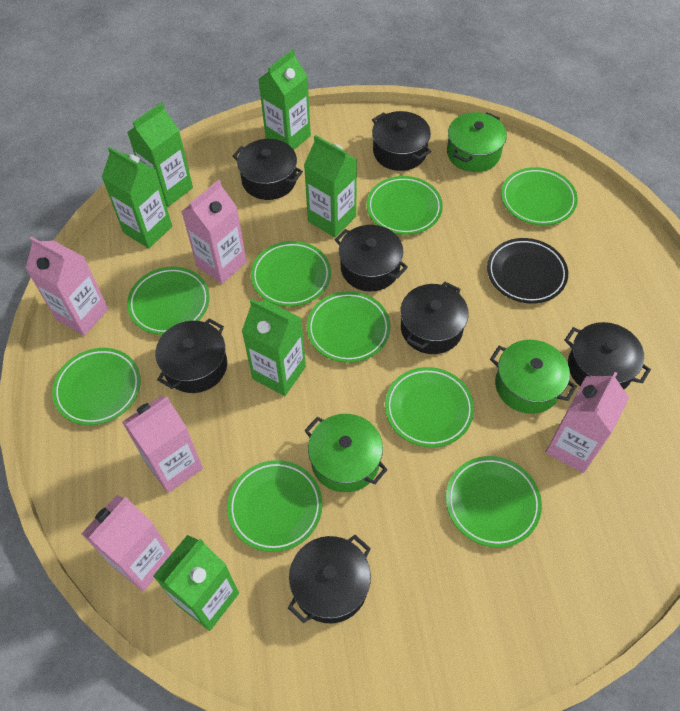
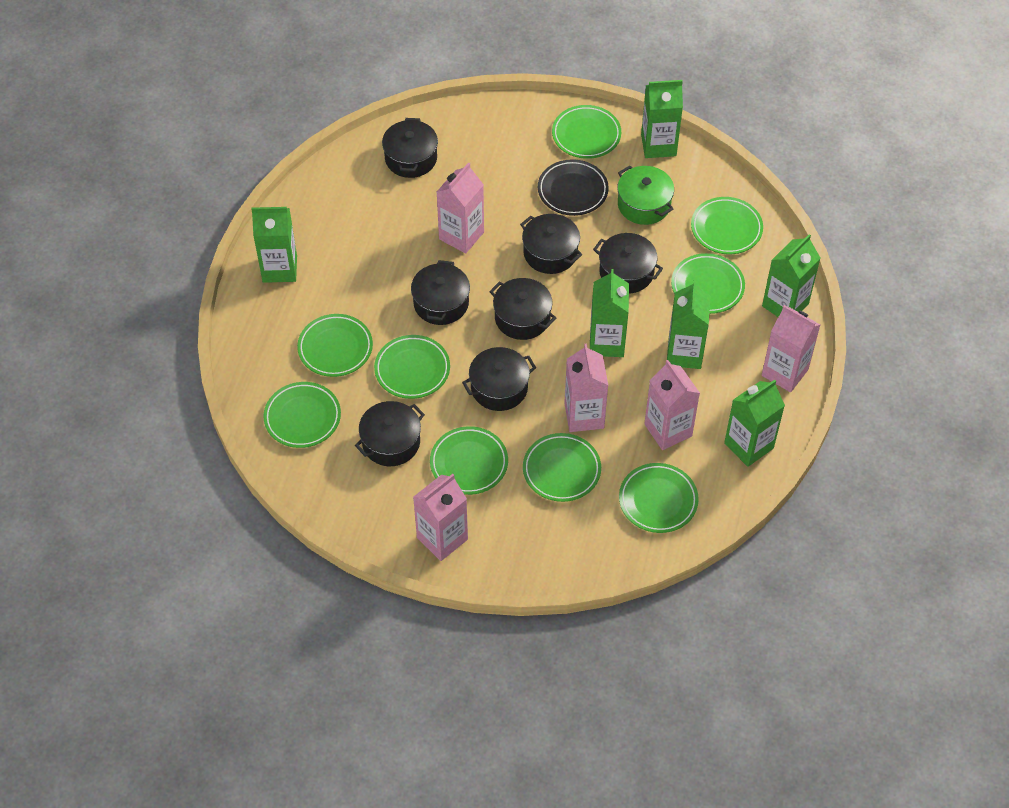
green pot: 3 -> 1

